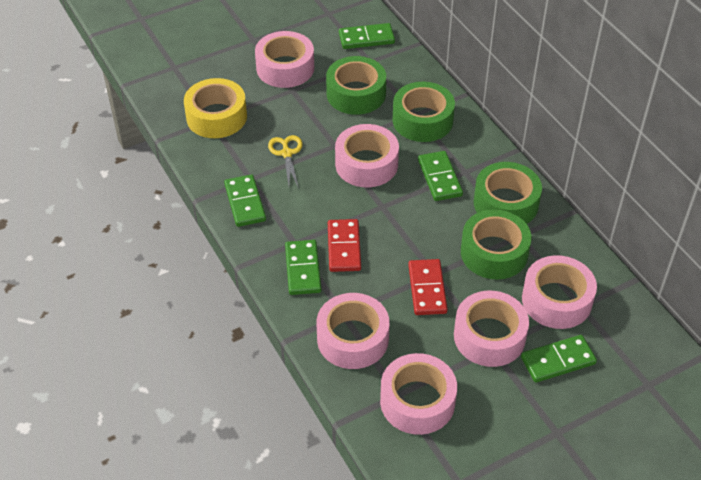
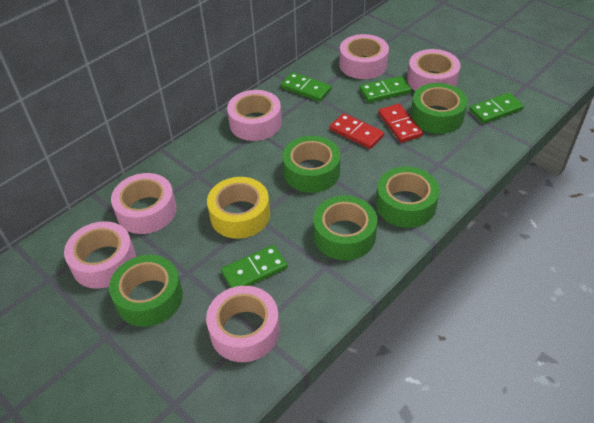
green domino: 5 -> 4
green tape: 4 -> 5
yellow scissors: 1 -> 0

